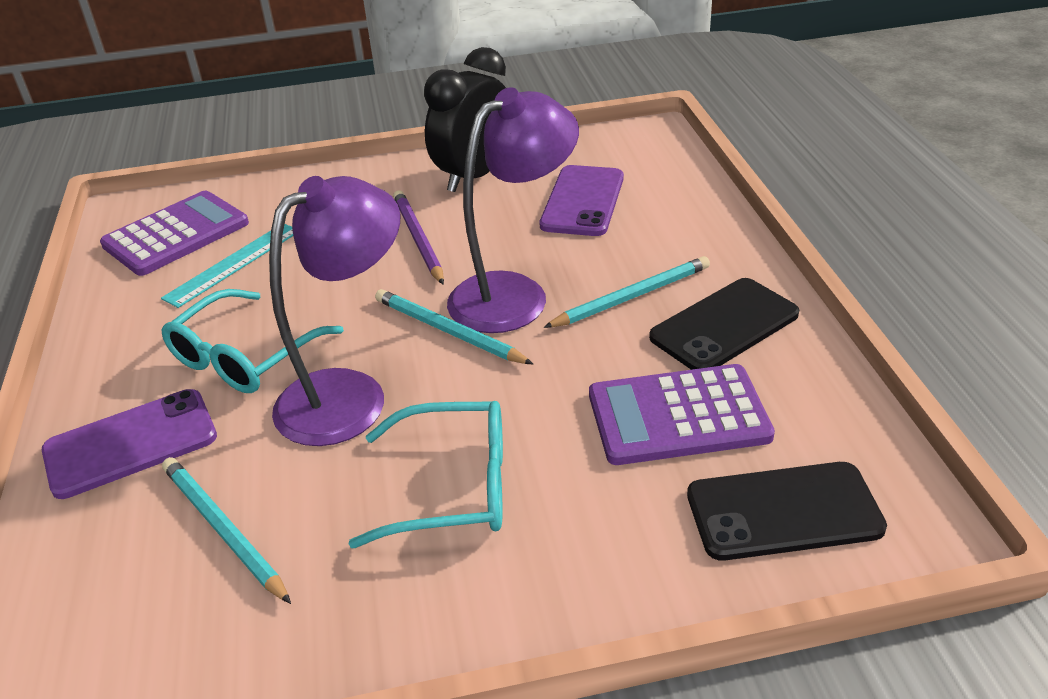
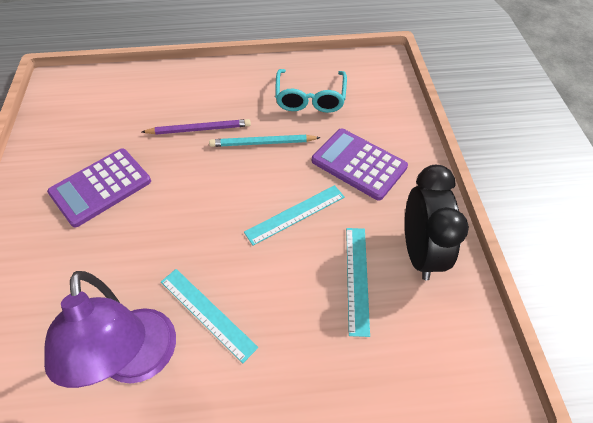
black phone: 2 -> 0
purple lamp: 2 -> 1
purple phone: 2 -> 0
turquoise glasses: 2 -> 1
turquoise pencil: 3 -> 1
turquoise ruler: 1 -> 3

